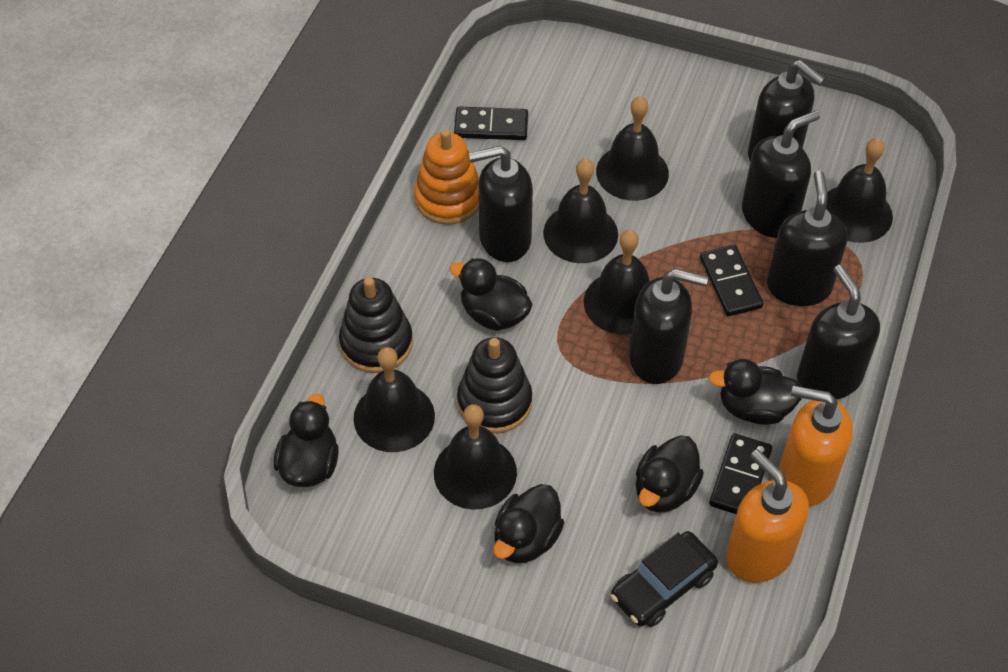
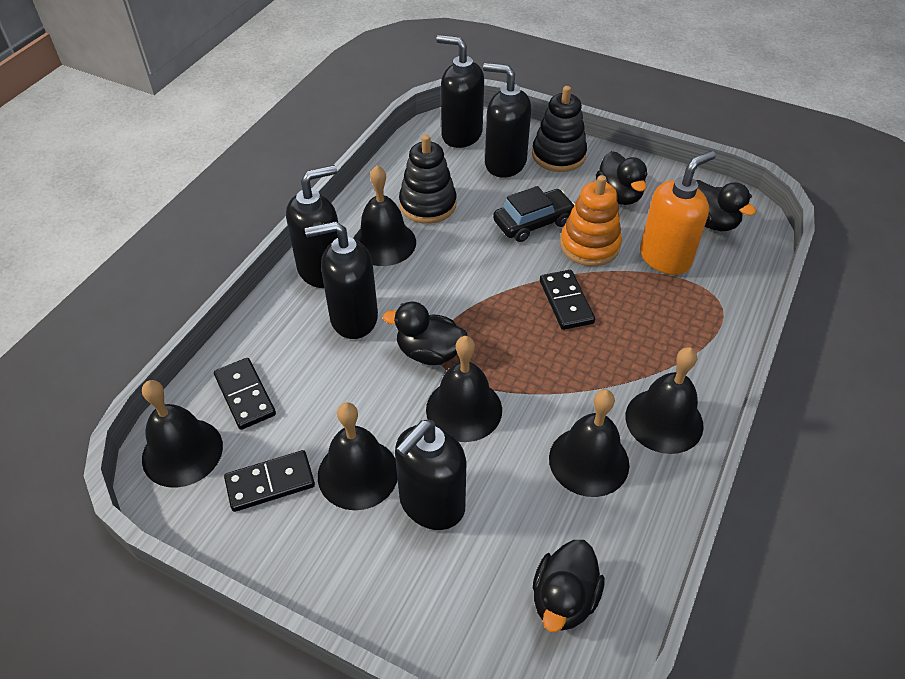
black duck: 5 -> 4
black soap dispenser: 6 -> 5
orange soap dispenser: 2 -> 1

